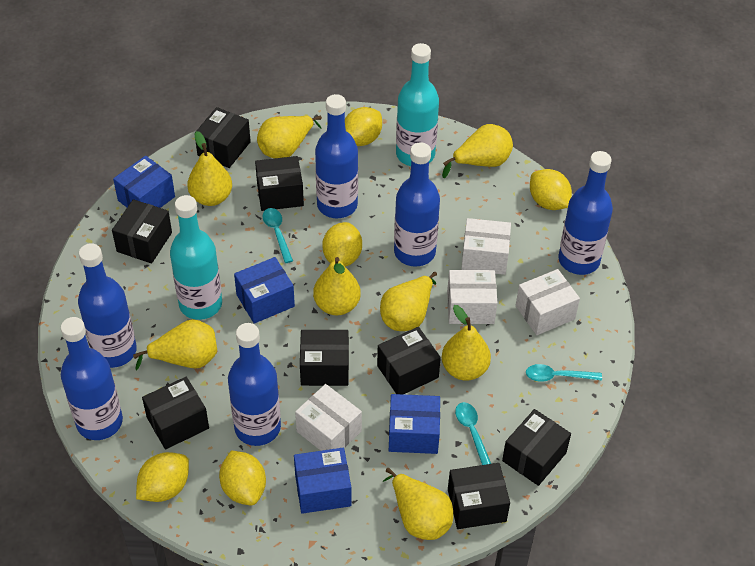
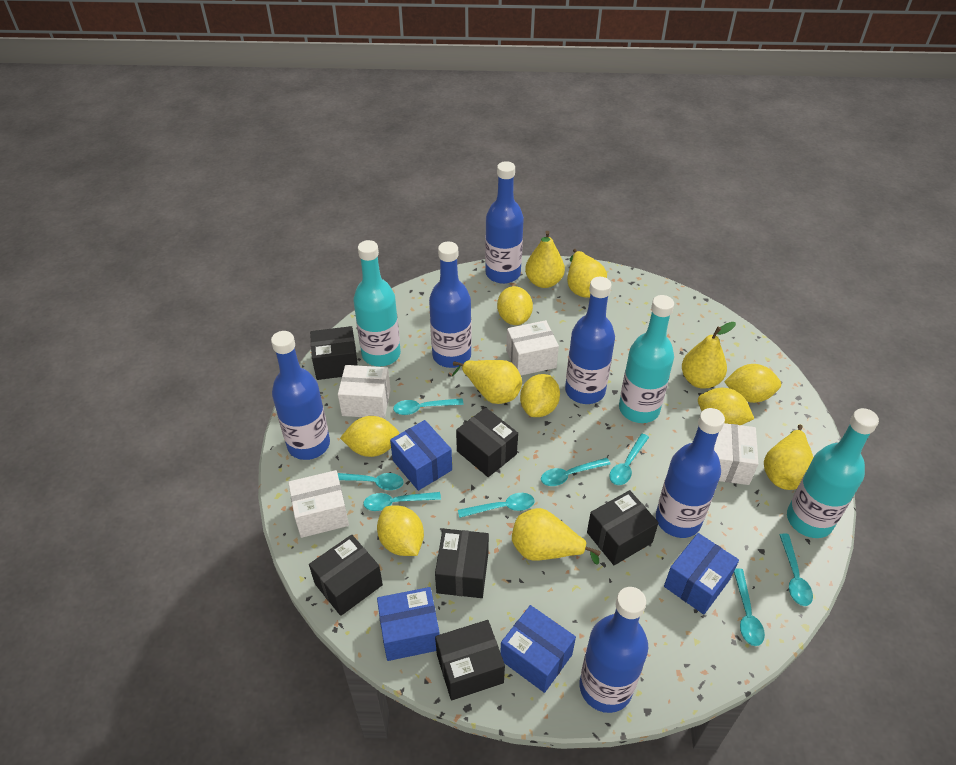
black box: 8 -> 6
turquoise bottle: 2 -> 3
turquoise spoon: 3 -> 8
yellow lemon: 5 -> 6
yellow pear: 8 -> 6

